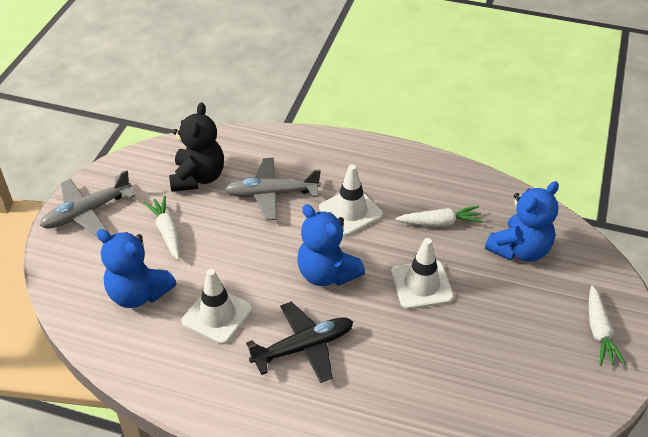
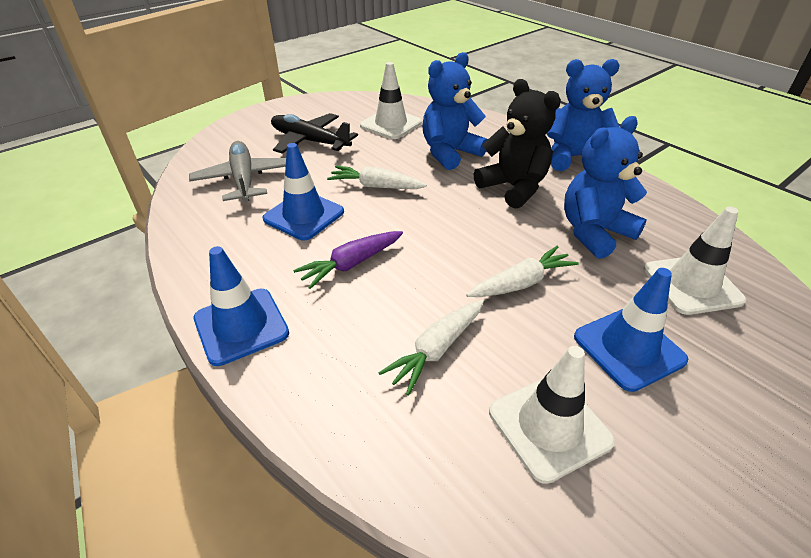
blue traffic cone: 0 -> 3
grey plane: 2 -> 1
purple carrot: 0 -> 1

